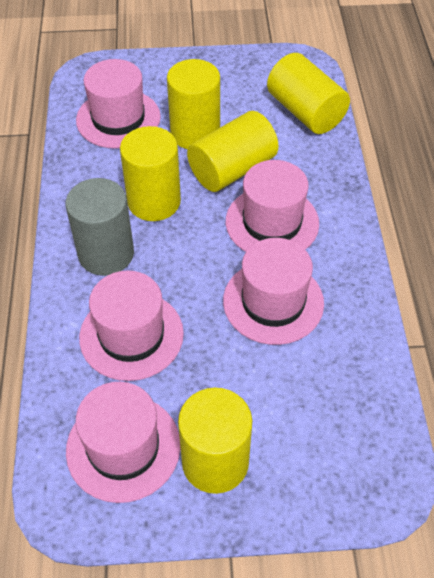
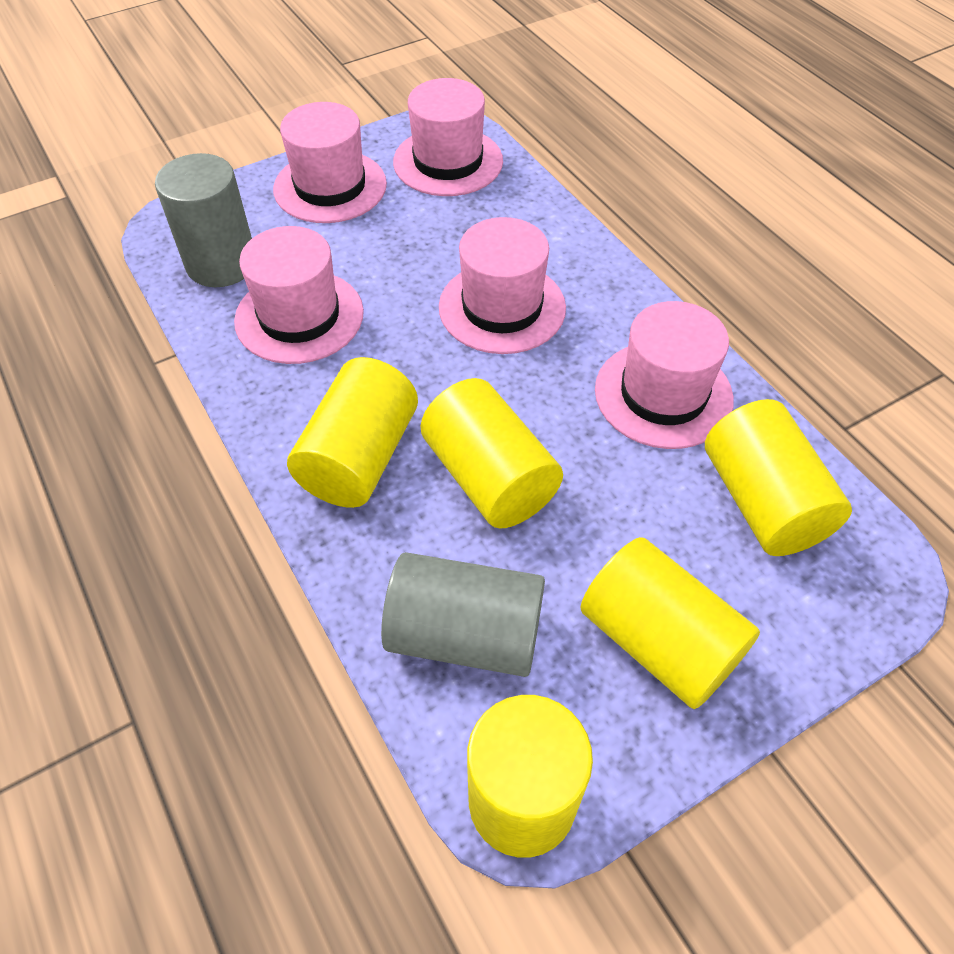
grey cylinder: 1 -> 2

